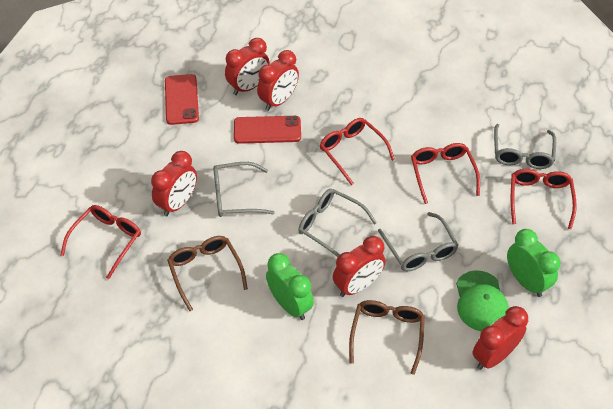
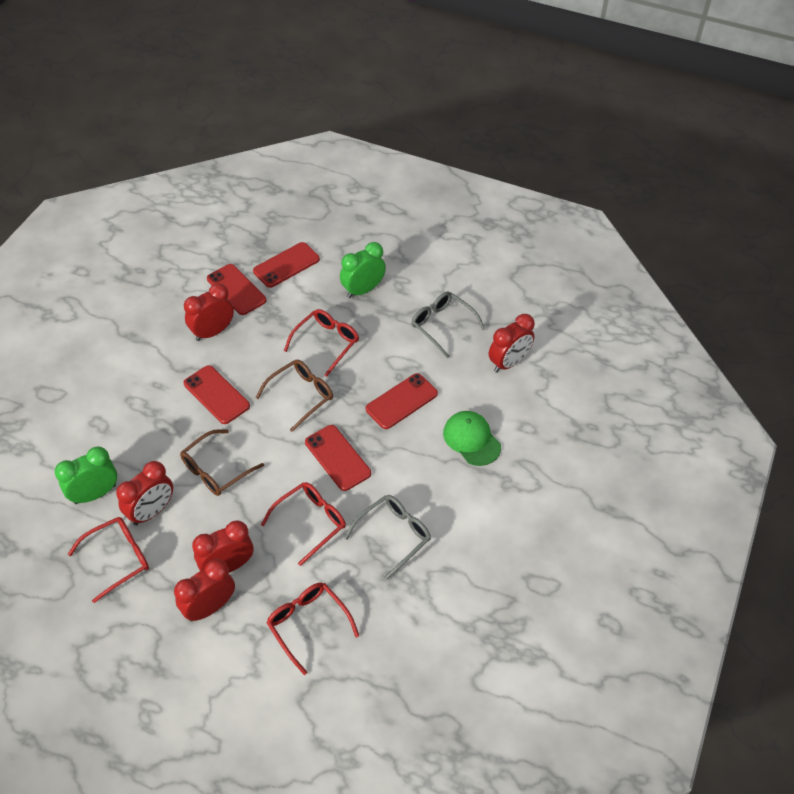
grey glasses: 4 -> 2
red phone: 2 -> 5

